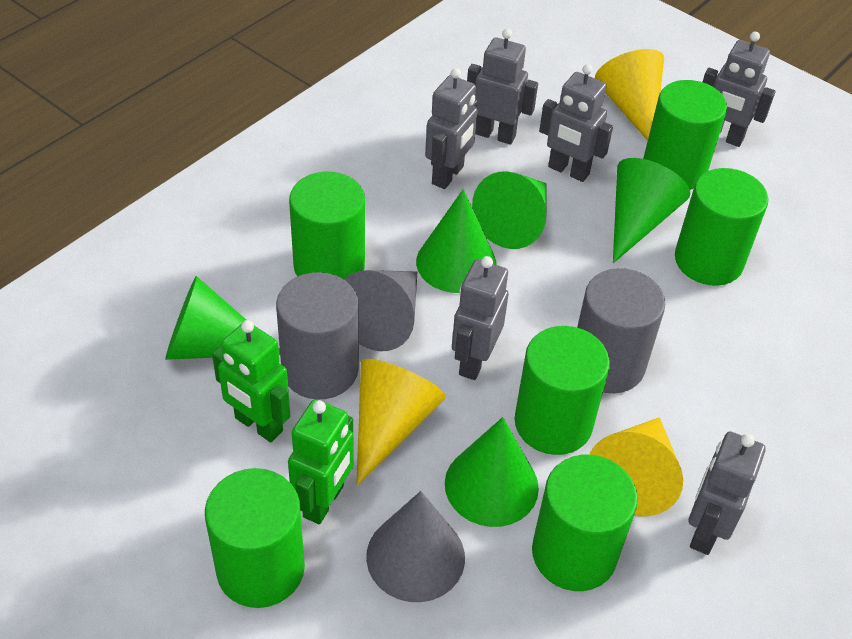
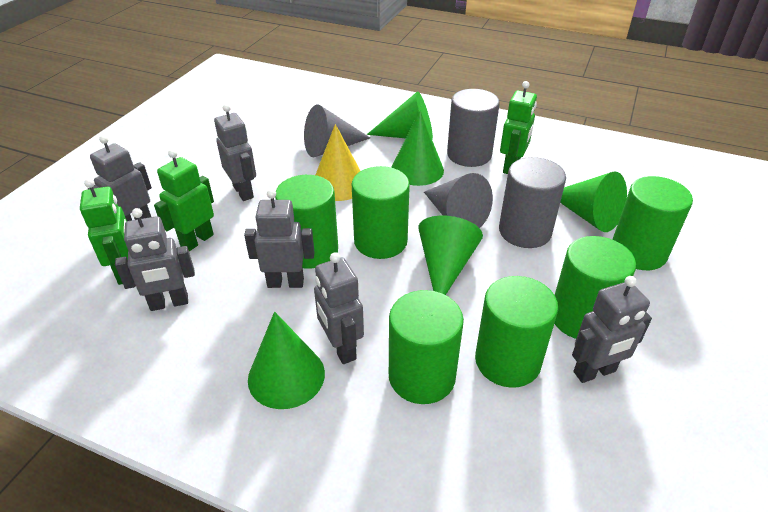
green robot: 2 -> 3
yellow cone: 3 -> 1

